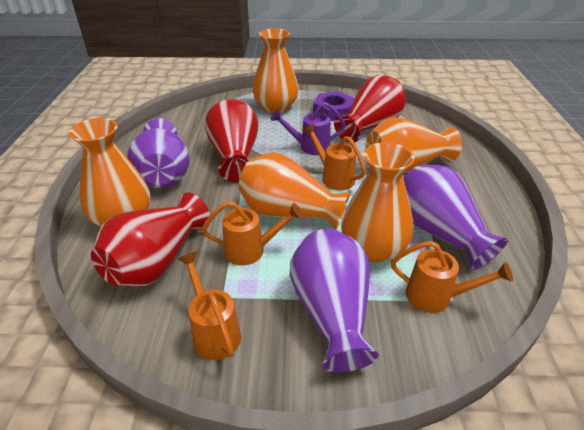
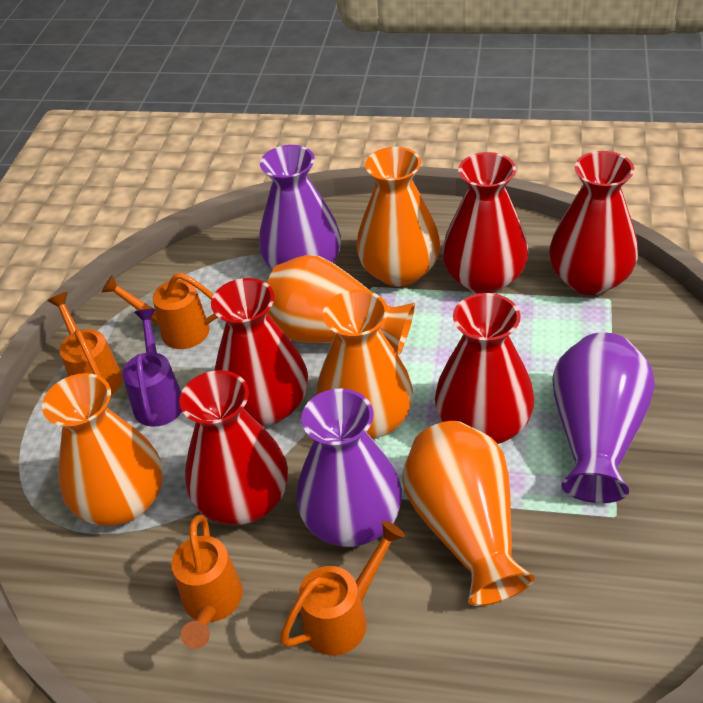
purple nut: 1 -> 0
red vase: 3 -> 5

